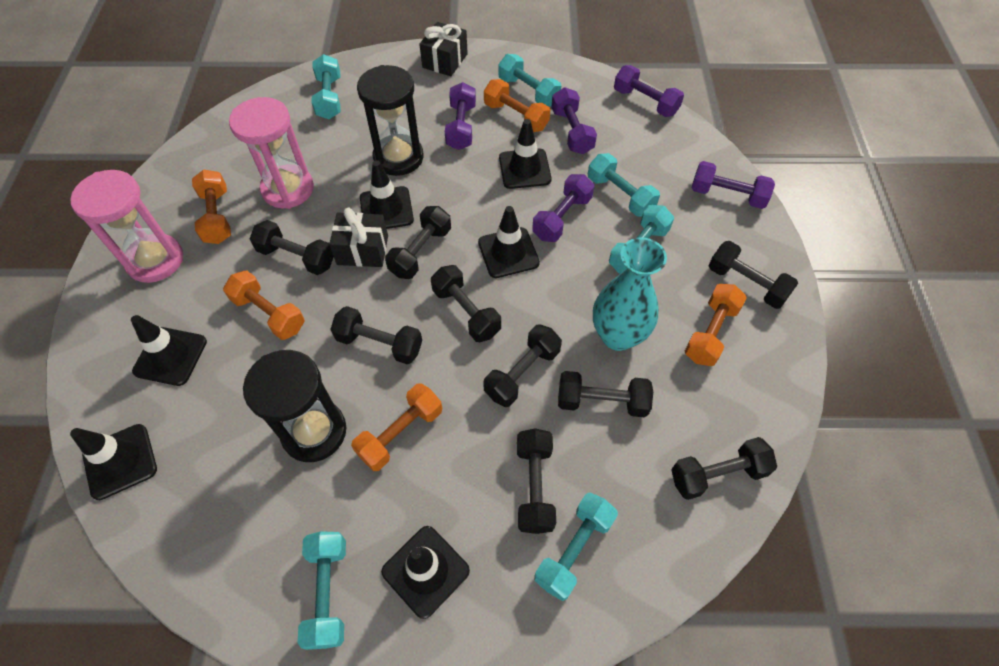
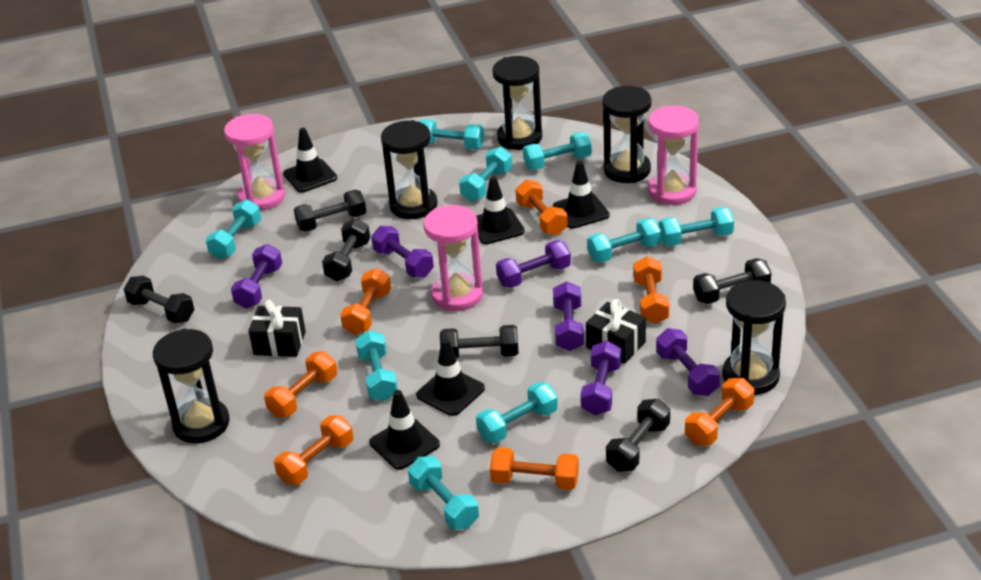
black dumbbell: 9 -> 6
black hourglass: 2 -> 5
black traffic cone: 6 -> 5
orange dumbbell: 5 -> 7
pink hourglass: 2 -> 3
purple dumbbell: 5 -> 6
turquoise dumbbell: 6 -> 9
turquoise vase: 1 -> 0

